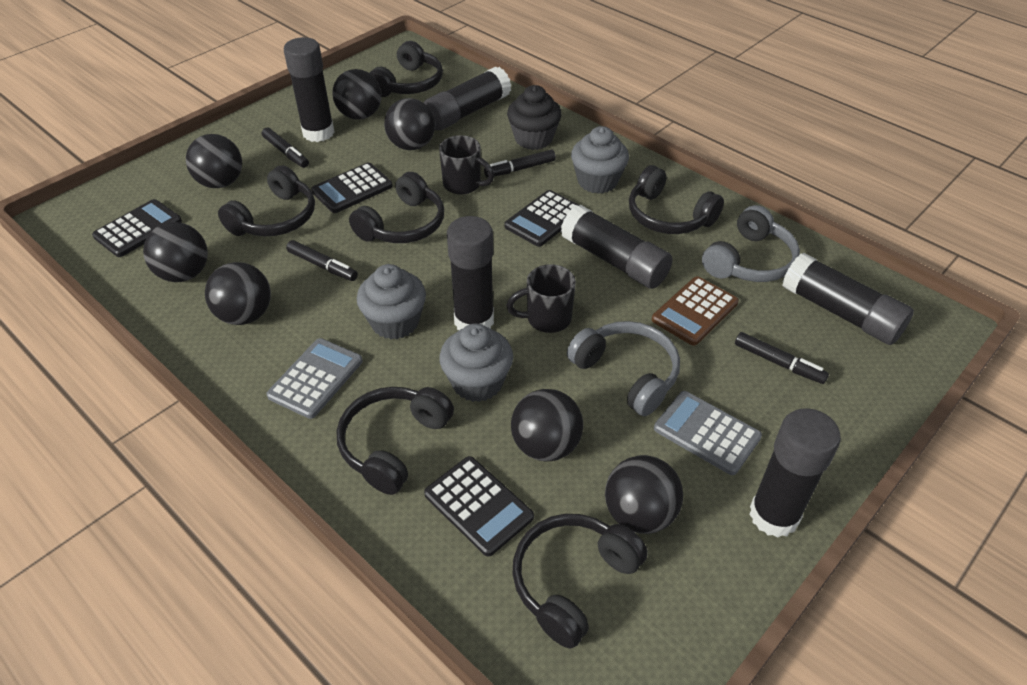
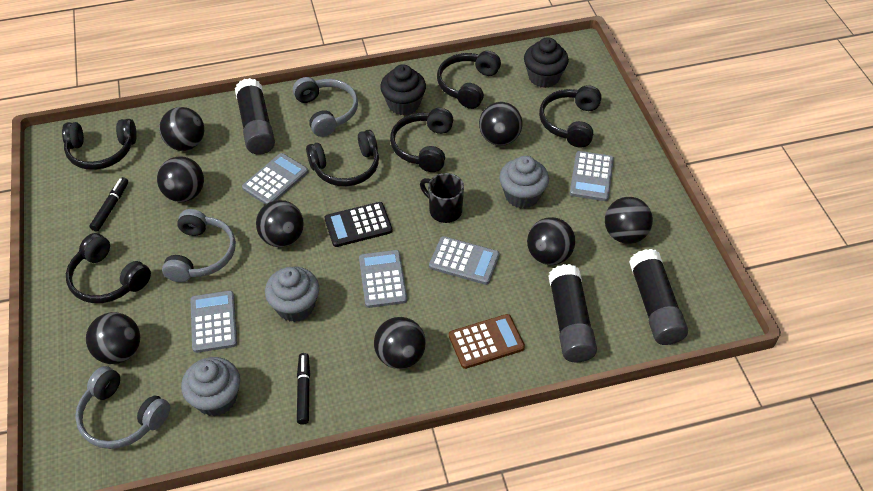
black ball: 7 -> 8
black calculator: 4 -> 1
black cupcake: 1 -> 2
black glue stick: 6 -> 3
black marker: 4 -> 2
black mug: 2 -> 1
grey calculator: 2 -> 5
grey headphones: 2 -> 3

